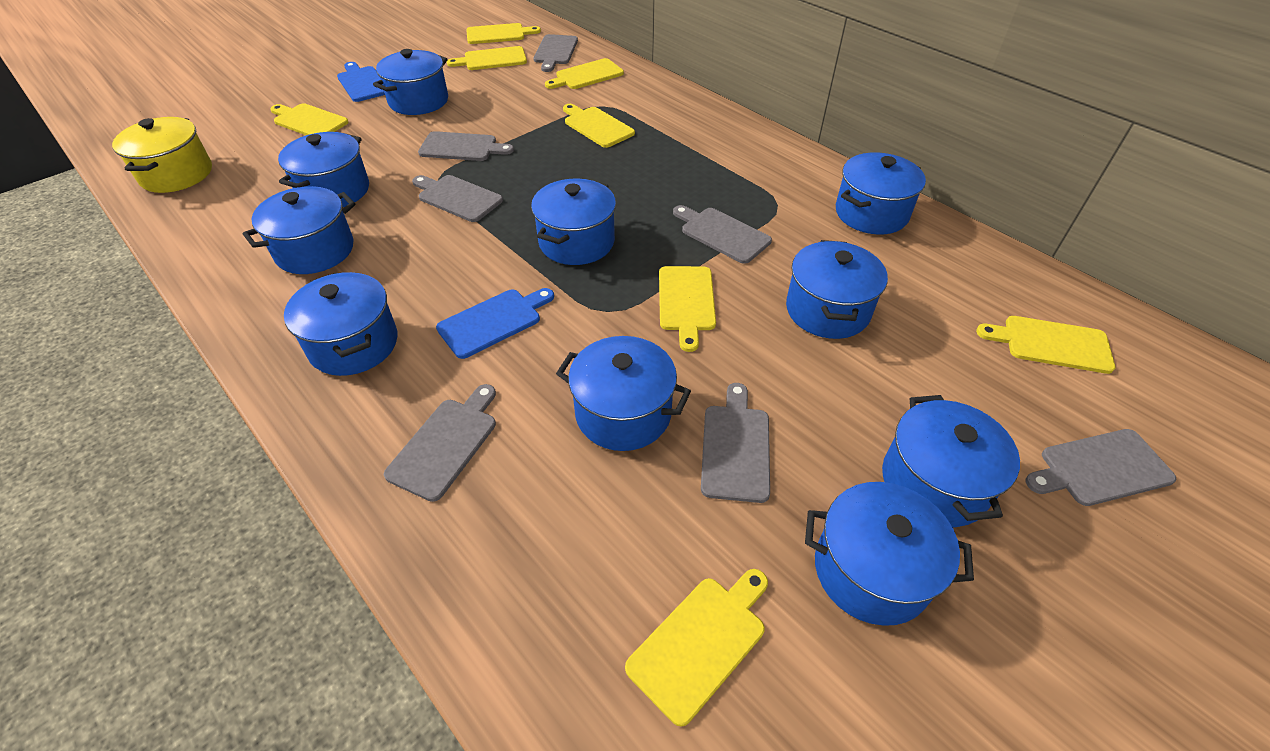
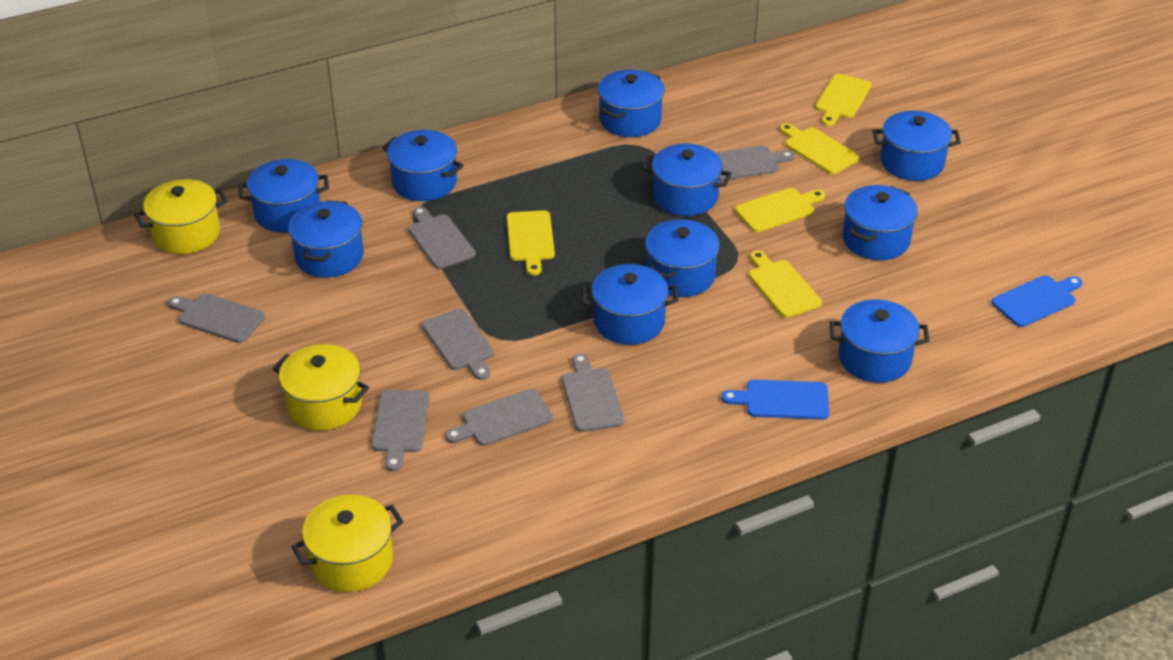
yellow cutting board: 8 -> 5
yellow pot: 1 -> 3

